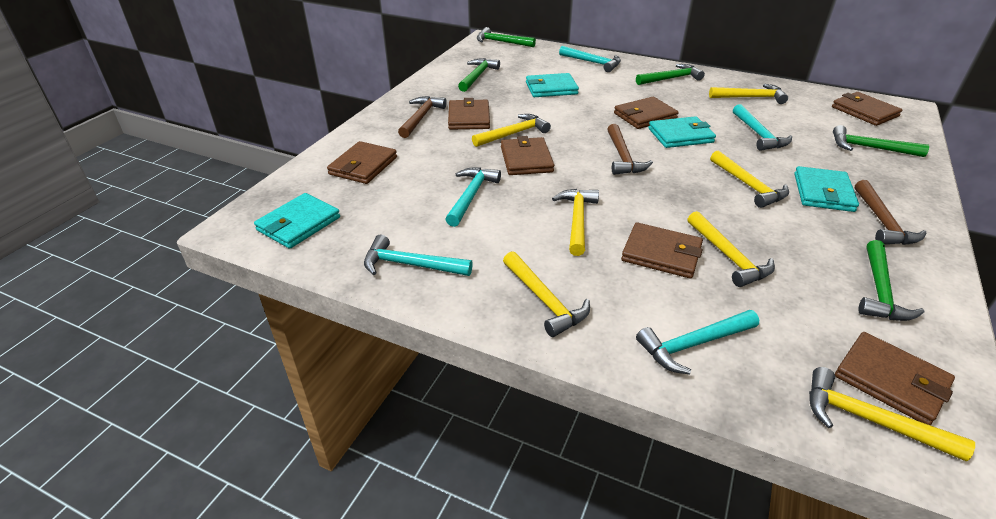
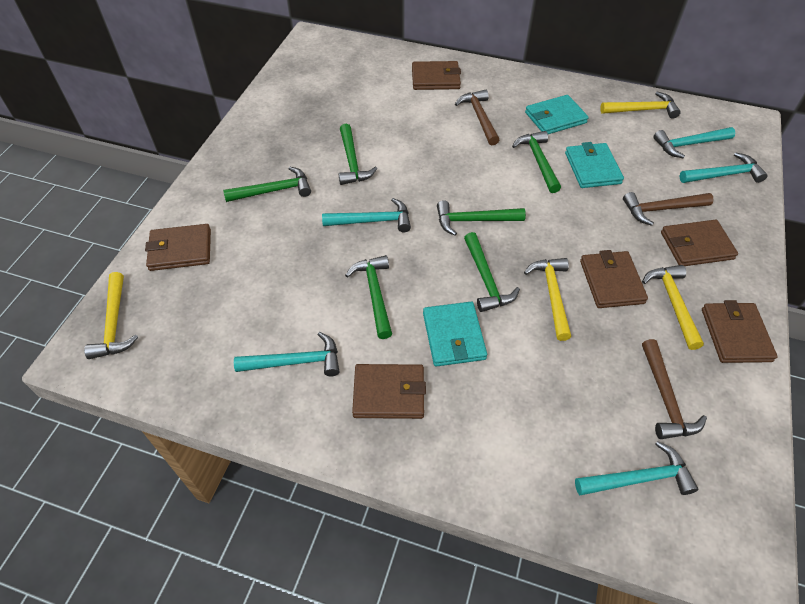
brown wallet: 7 -> 6
green hammer: 5 -> 6
turquoise wallet: 4 -> 3
yellow hammer: 7 -> 4

